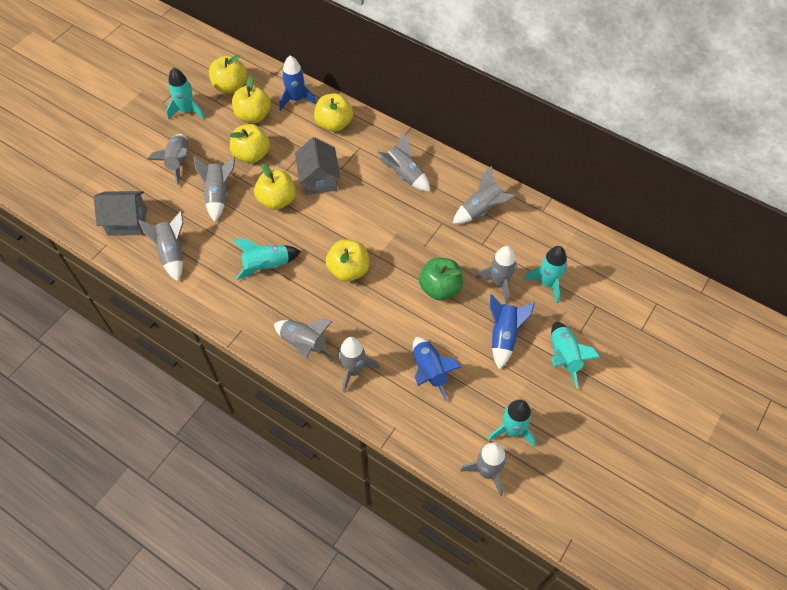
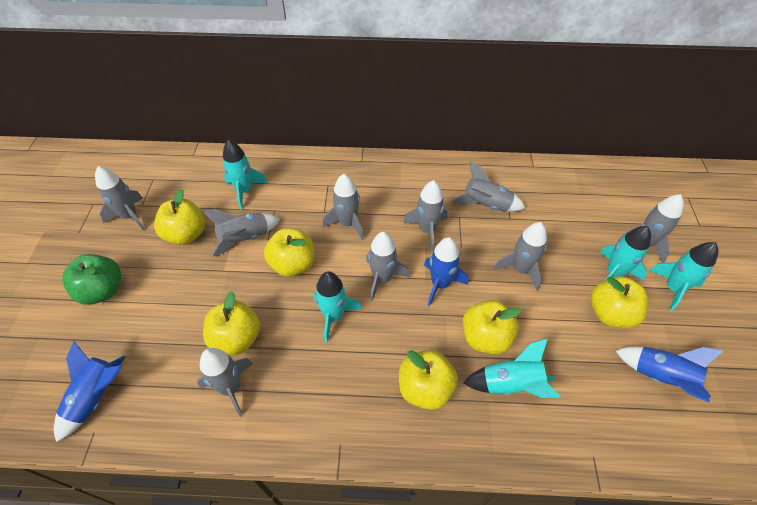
grey house: 2 -> 0

